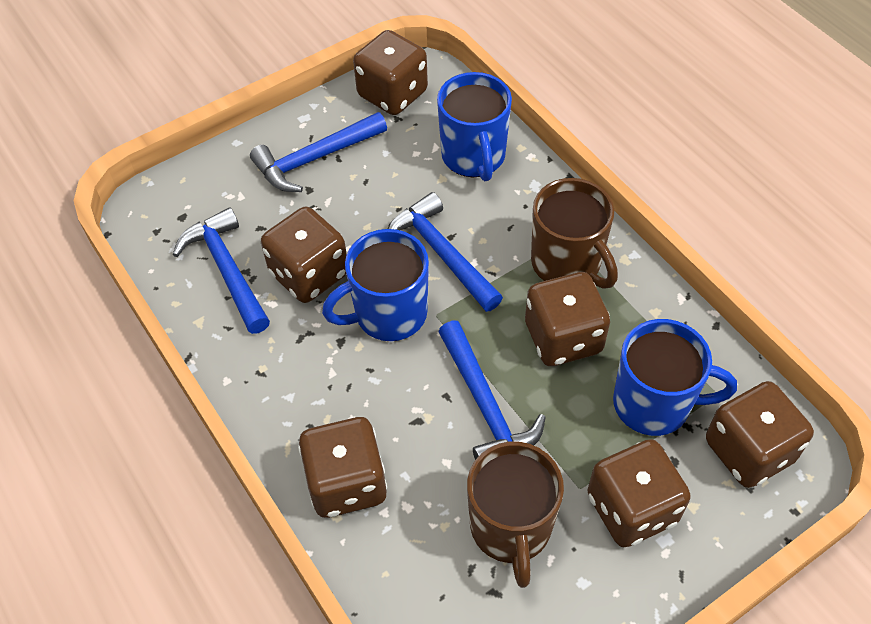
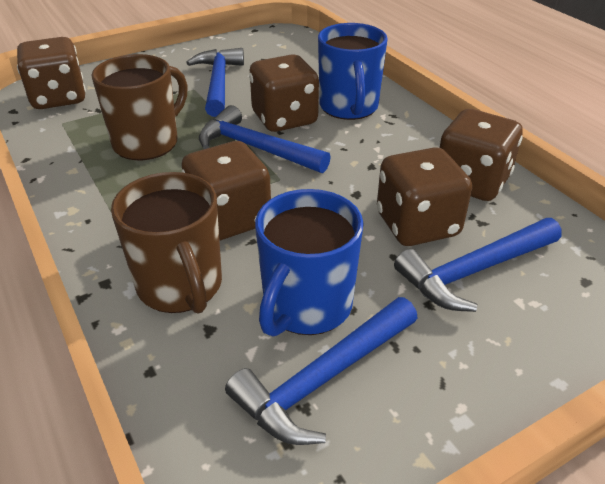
blue mug: 3 -> 2
brown dice: 6 -> 5

